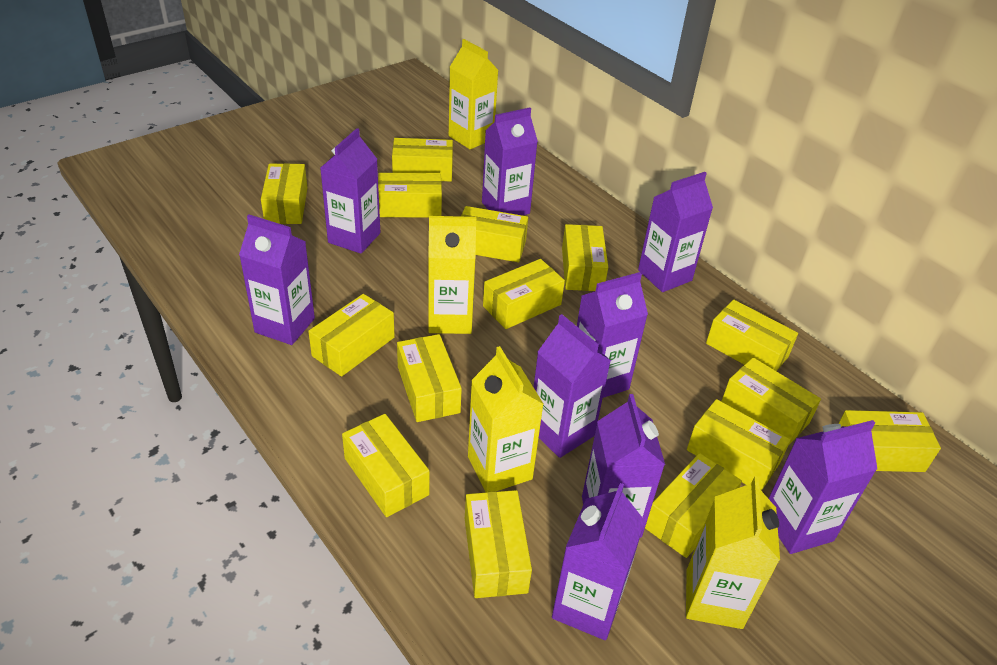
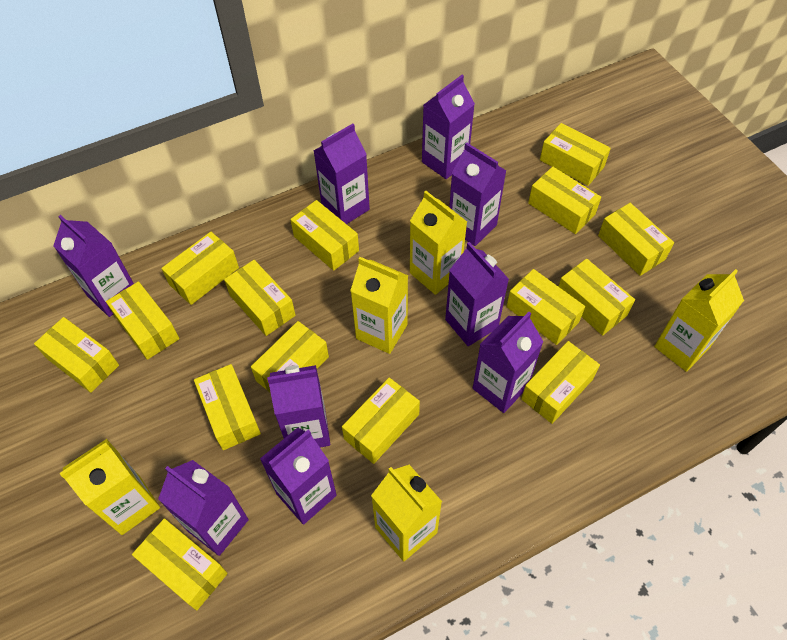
yellow carton: 4 -> 5

